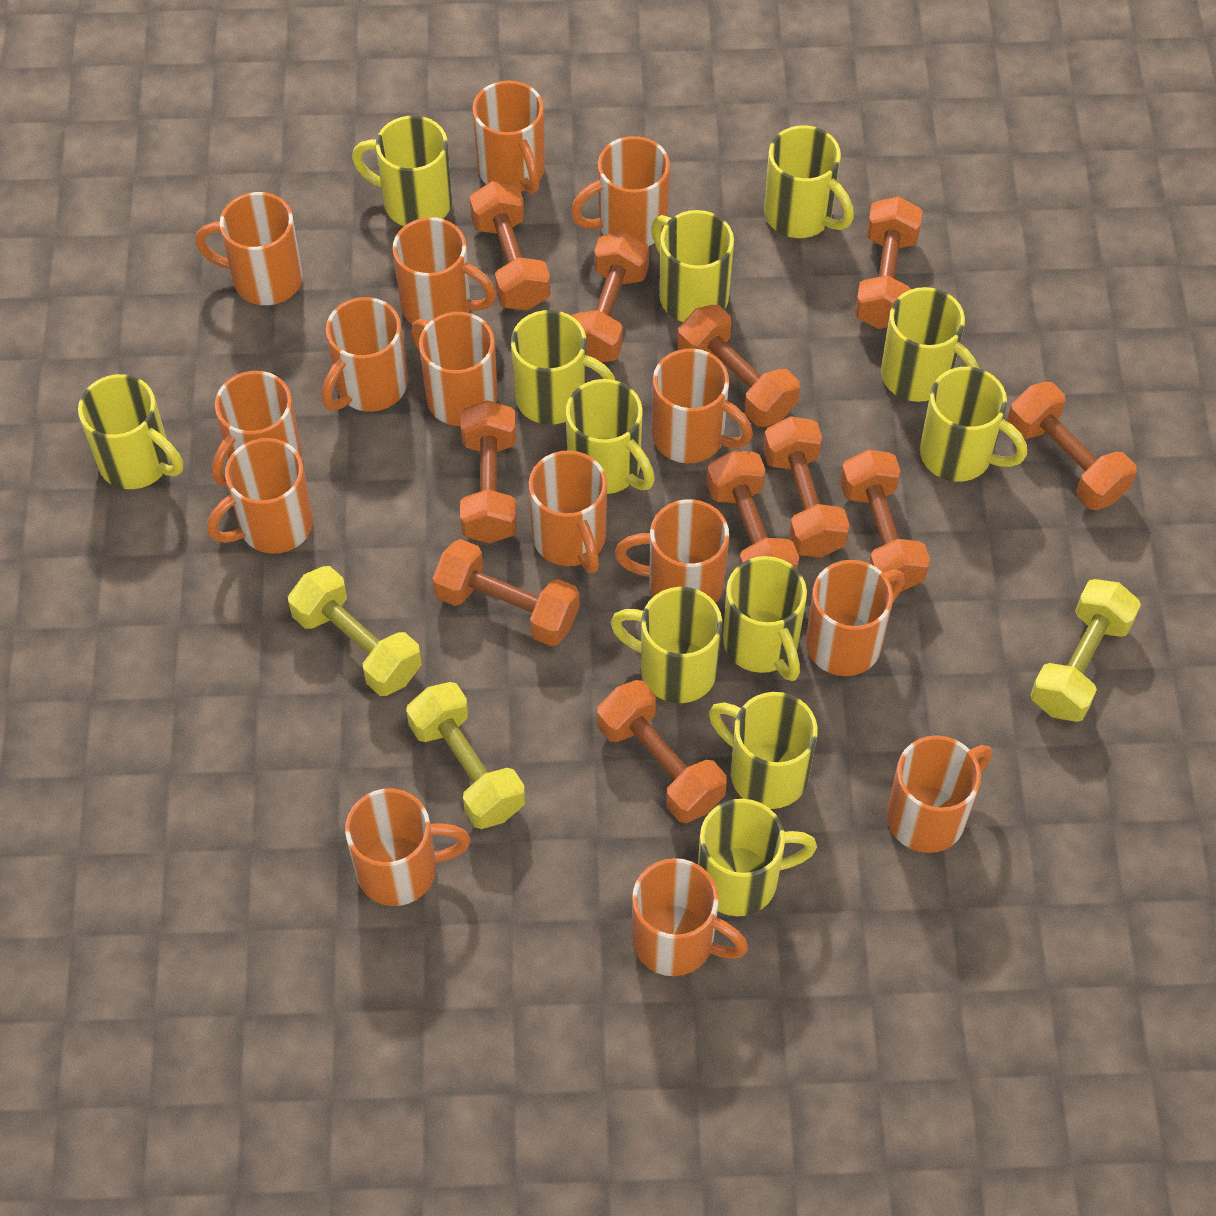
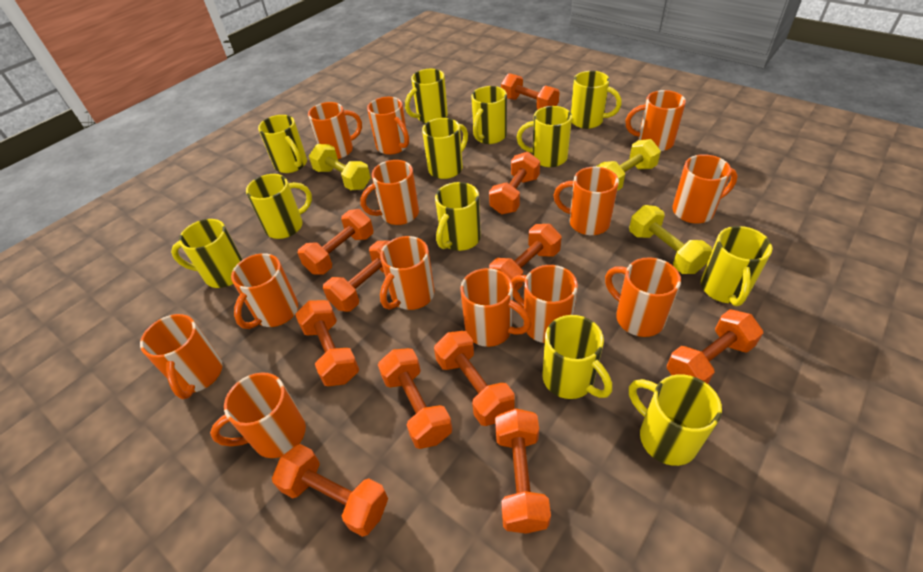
orange mug: 15 -> 13

